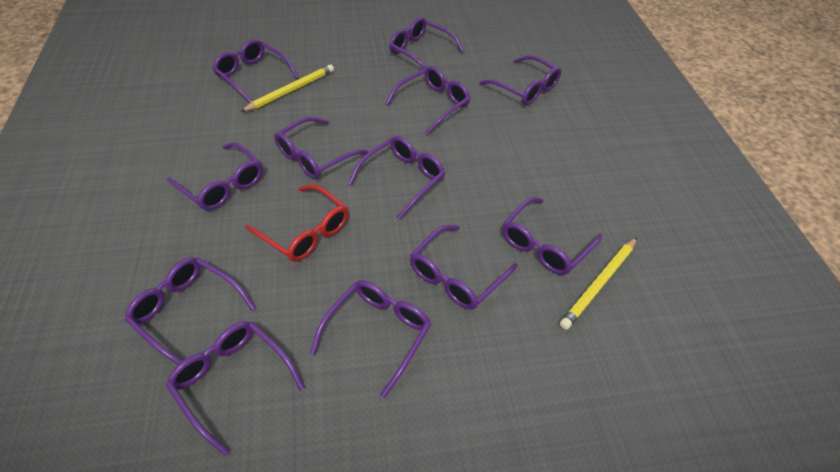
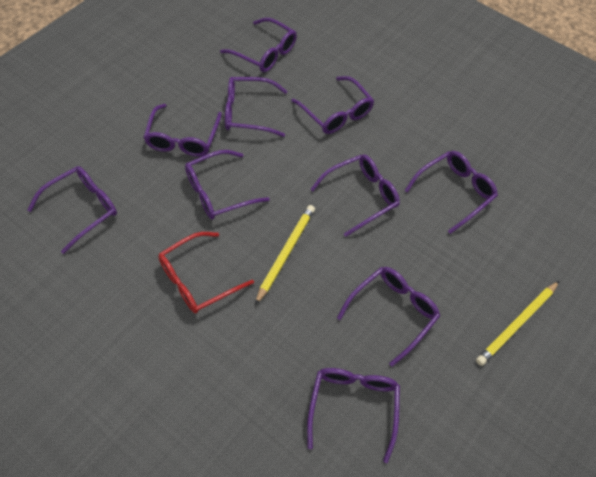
purple glasses: 12 -> 10

